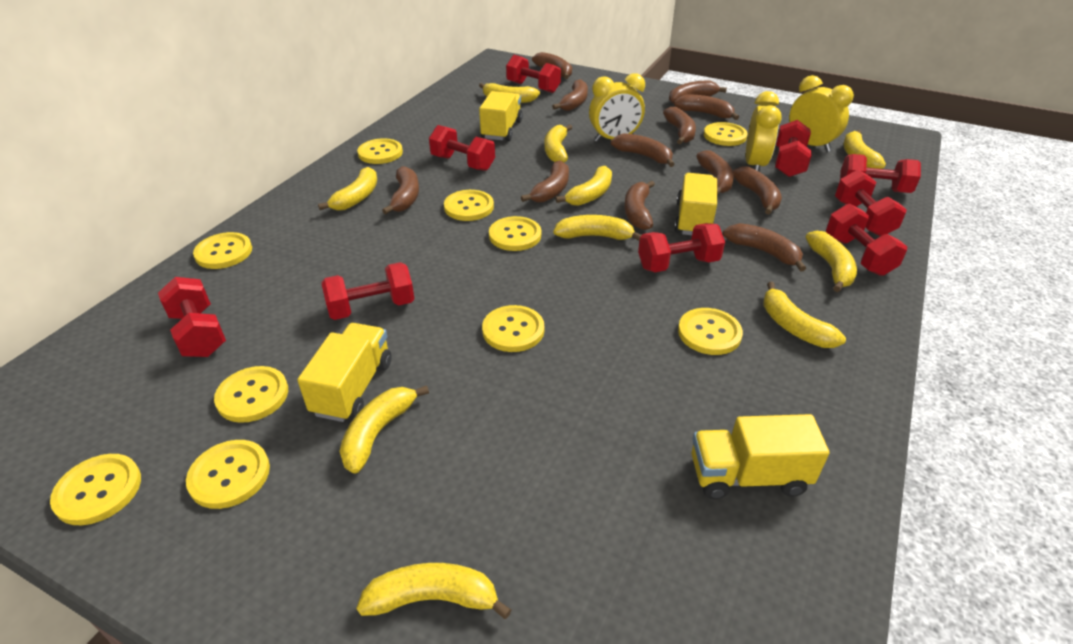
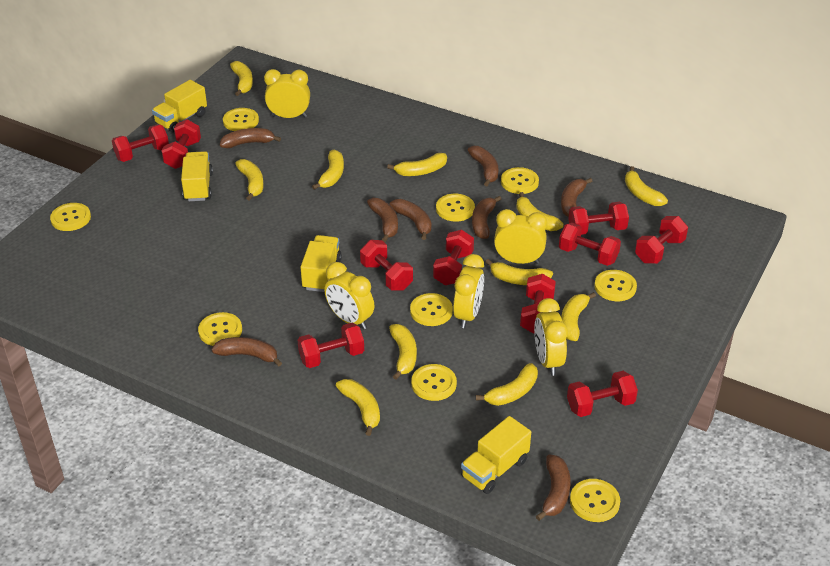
brown banana: 12 -> 8
red dumbbell: 9 -> 10
yellow banana: 10 -> 11
yellow button: 10 -> 9
yellow clock: 3 -> 5

